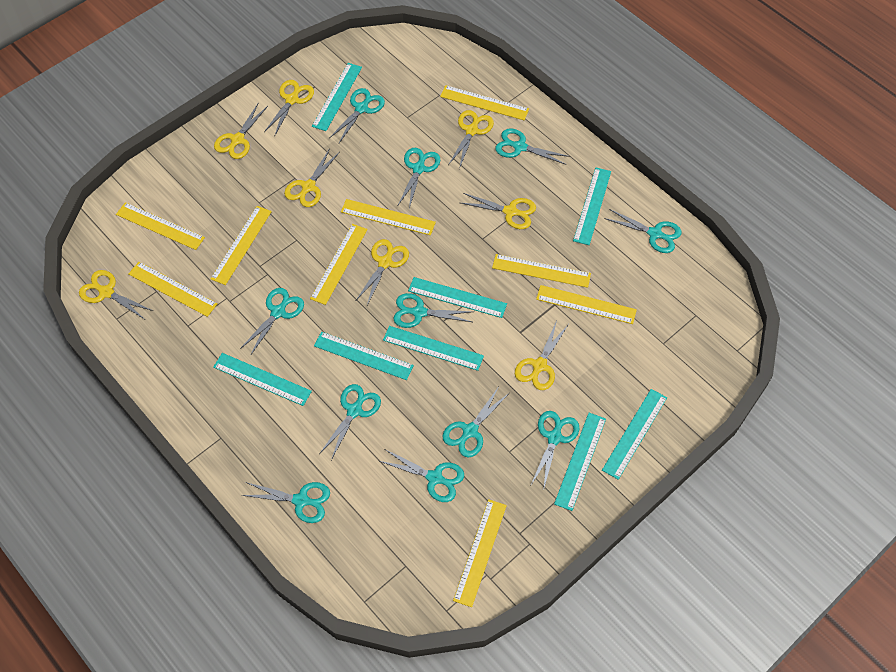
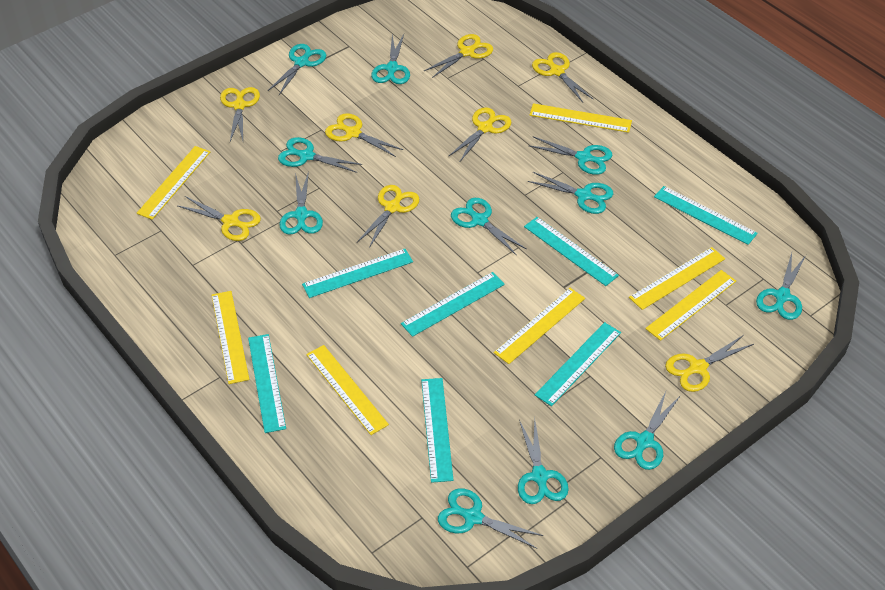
turquoise ruler: 8 -> 7
yellow ruler: 9 -> 7

